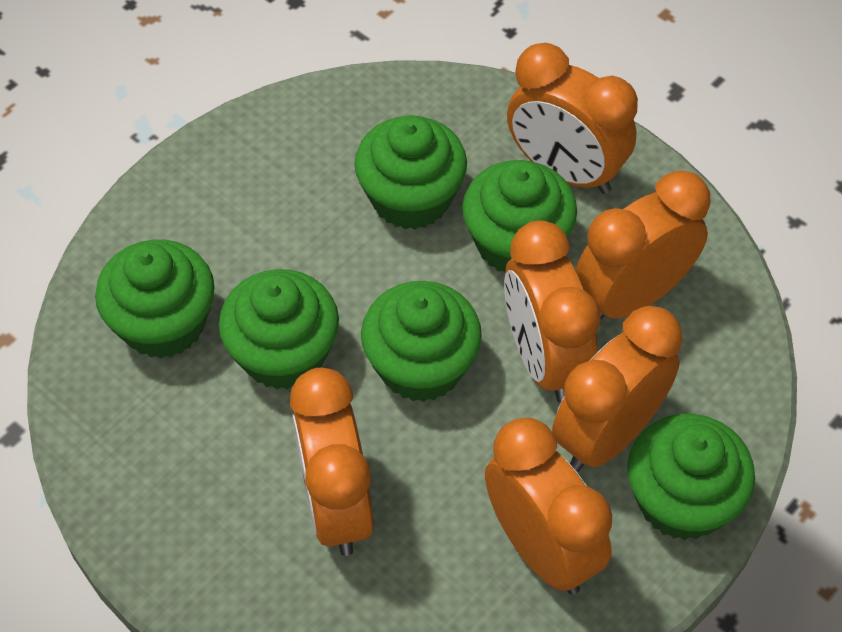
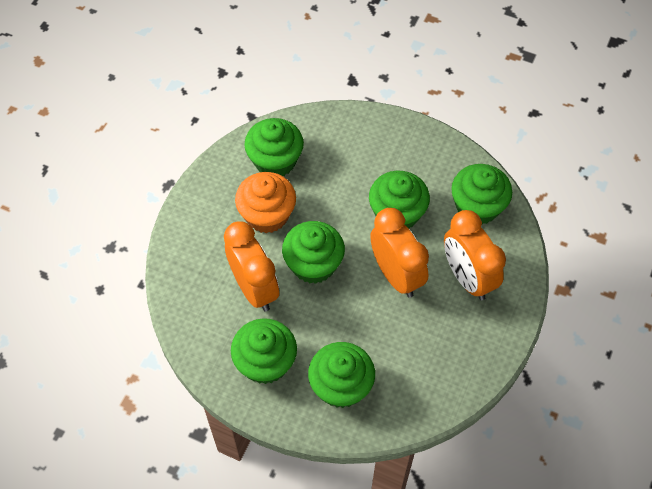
orange clock: 6 -> 3
orange cupcake: 0 -> 1

